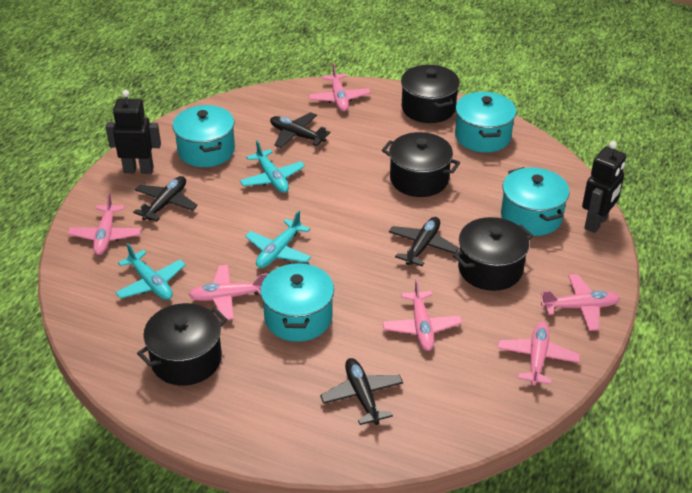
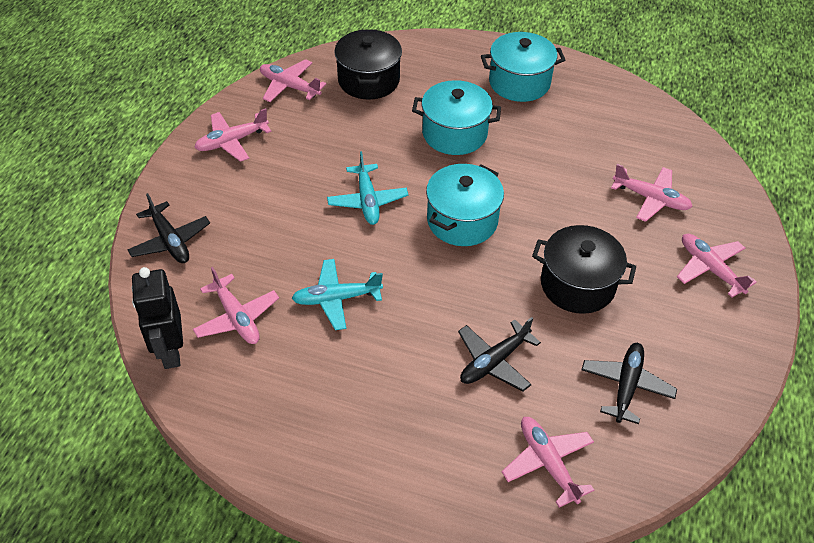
black plane: 4 -> 3
black pot: 4 -> 2
black robot: 2 -> 1
turquoise plane: 3 -> 2
turquoise pot: 4 -> 3

